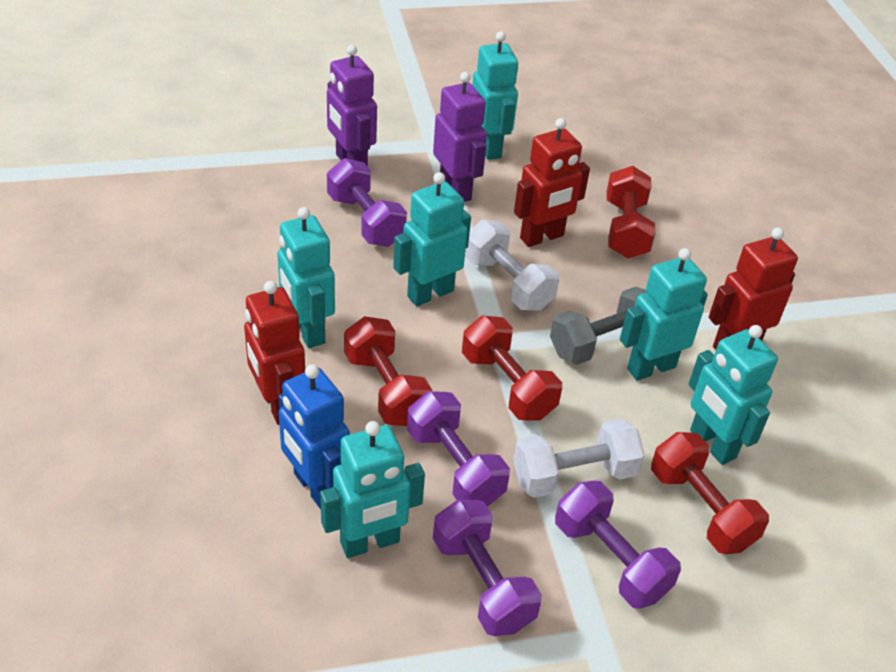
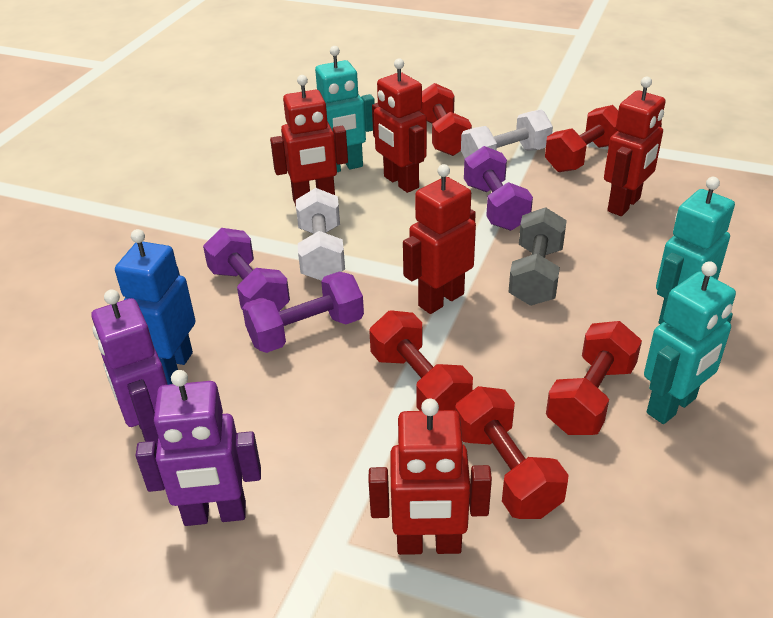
purple dumbbell: 4 -> 3
red dumbbell: 4 -> 5
red robot: 3 -> 5
turquoise robot: 6 -> 3

